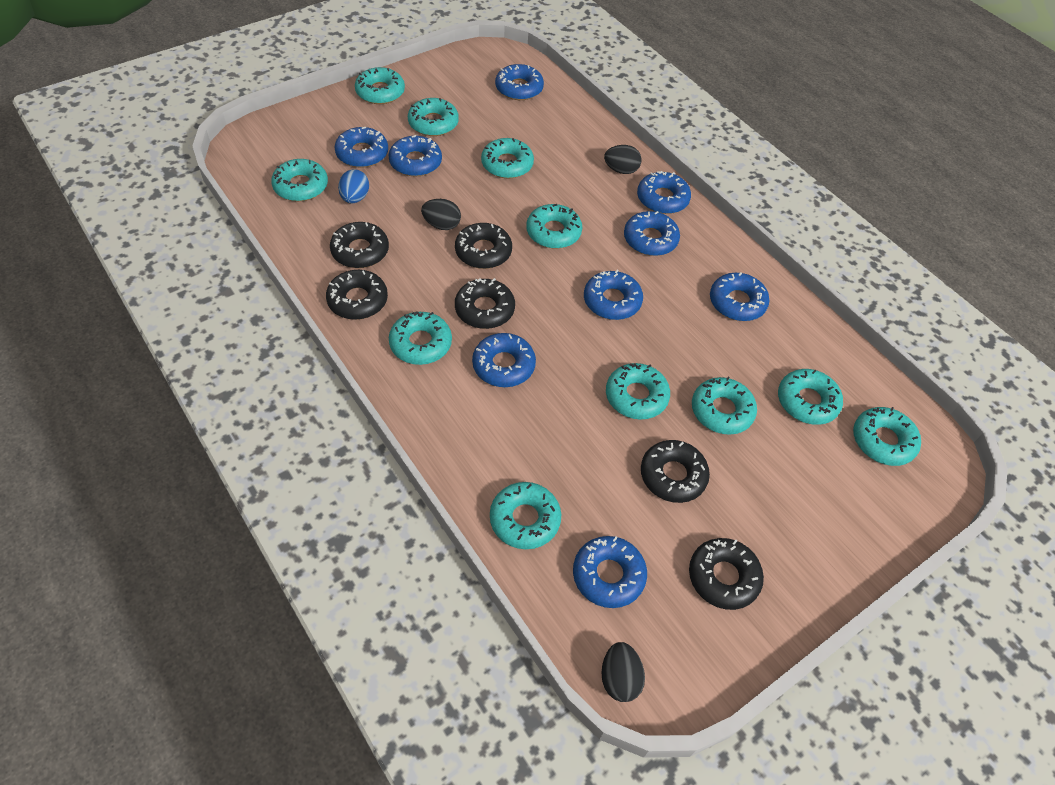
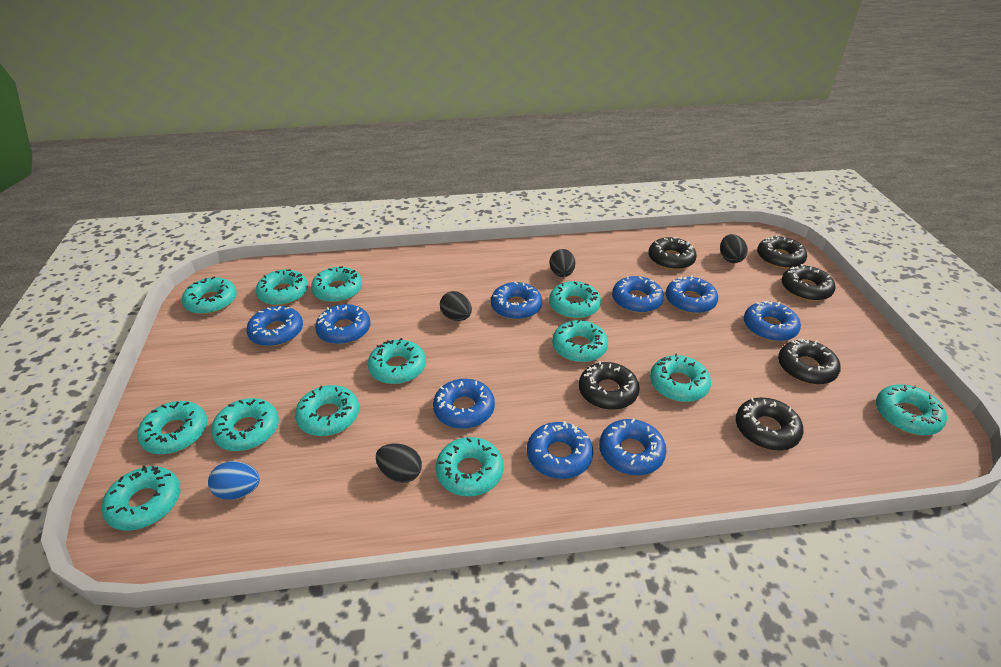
black egg: 3 -> 4
turquoise donut: 11 -> 13

